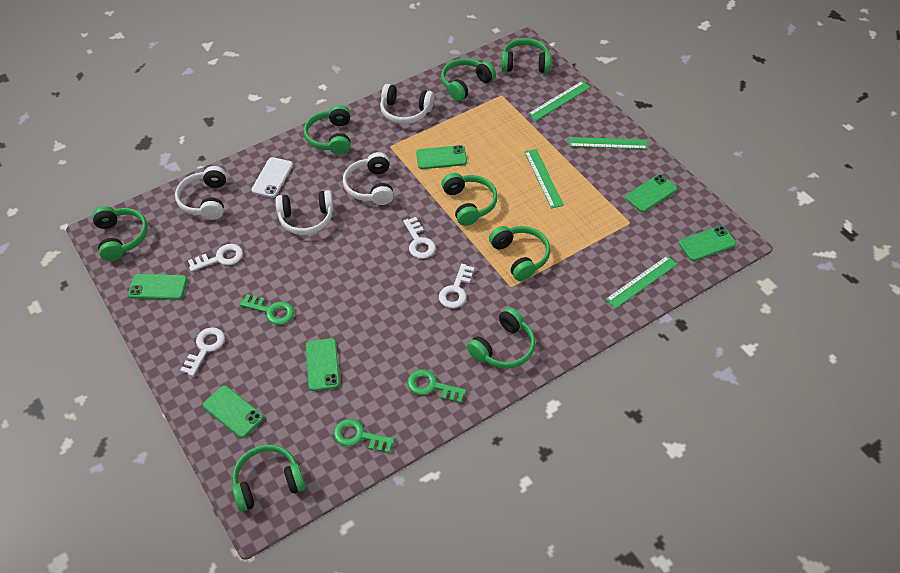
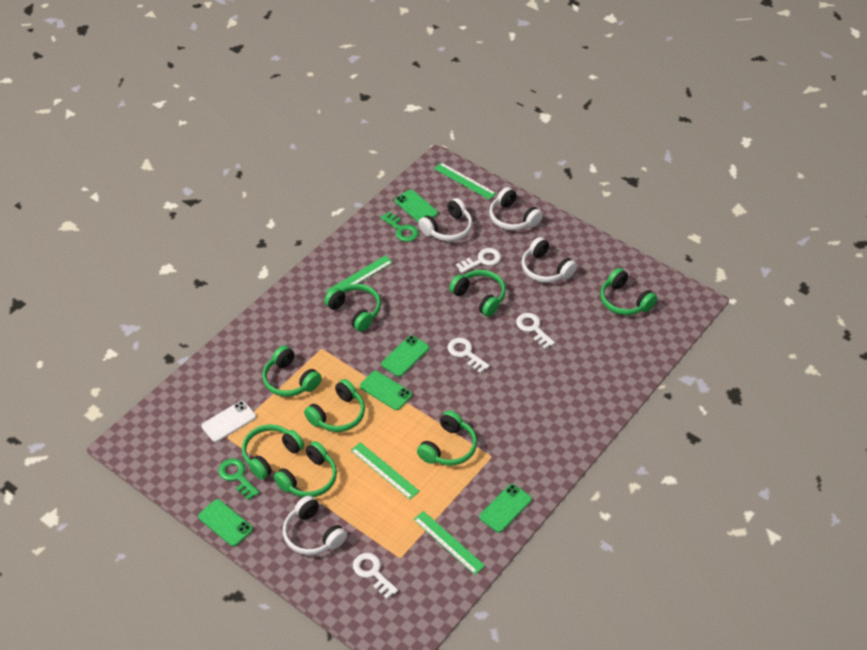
green key: 3 -> 2
green phone: 6 -> 5

